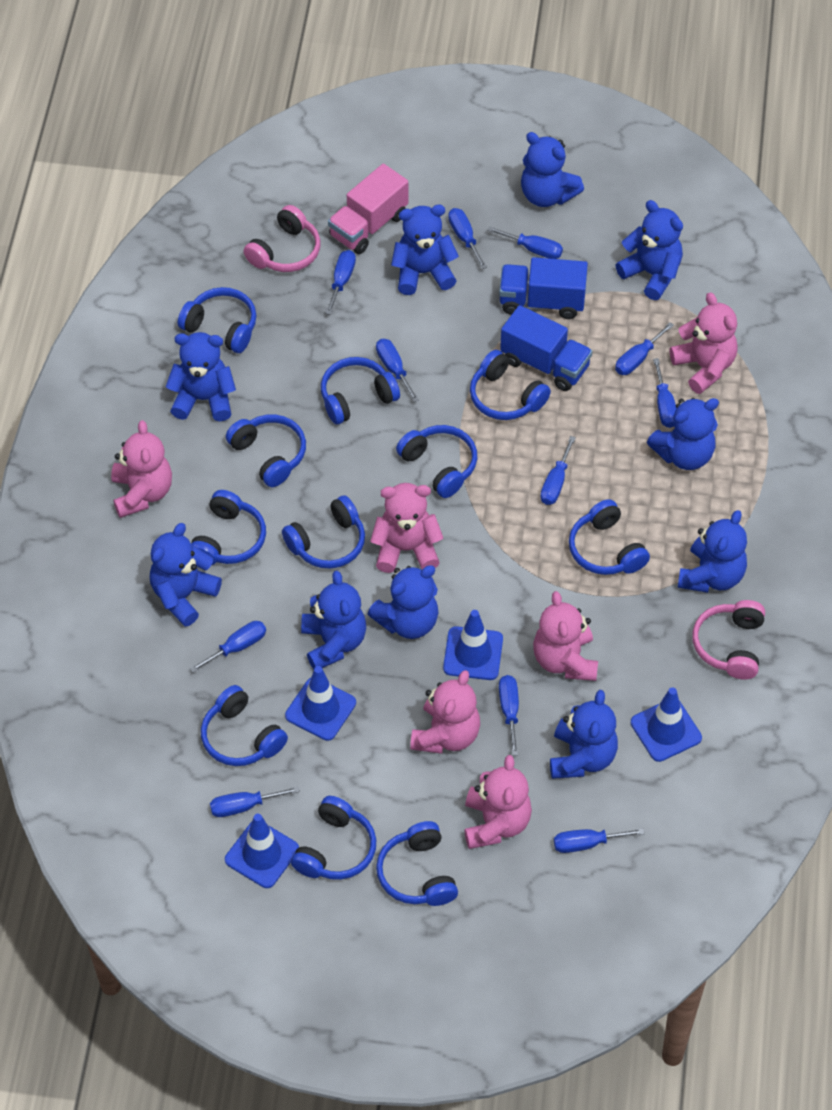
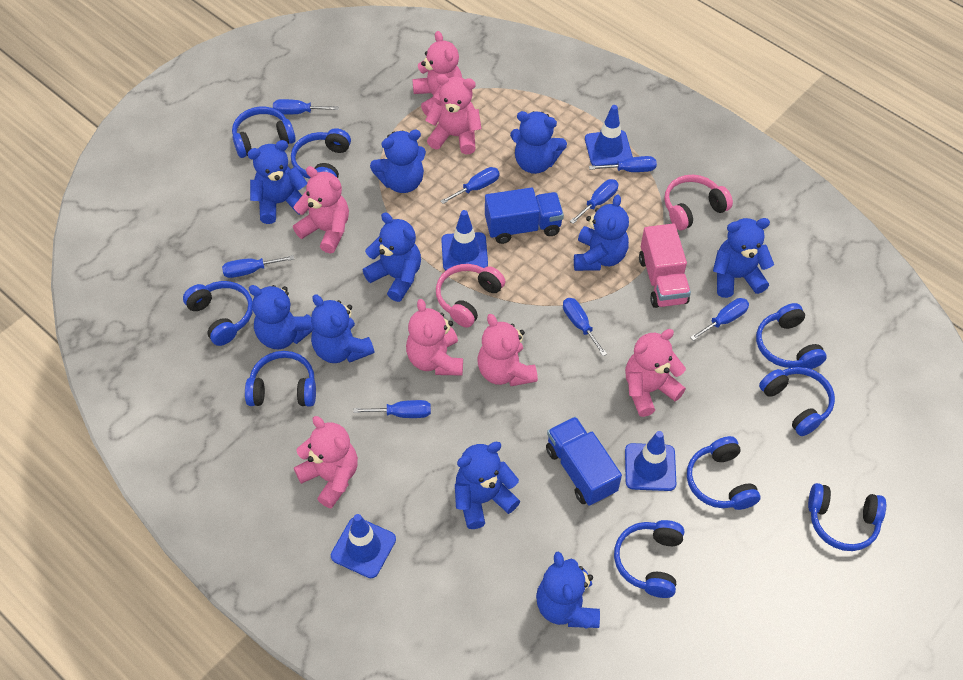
blue headphones: 11 -> 9
blue screwdriver: 11 -> 8
pink teddy bear: 6 -> 7

